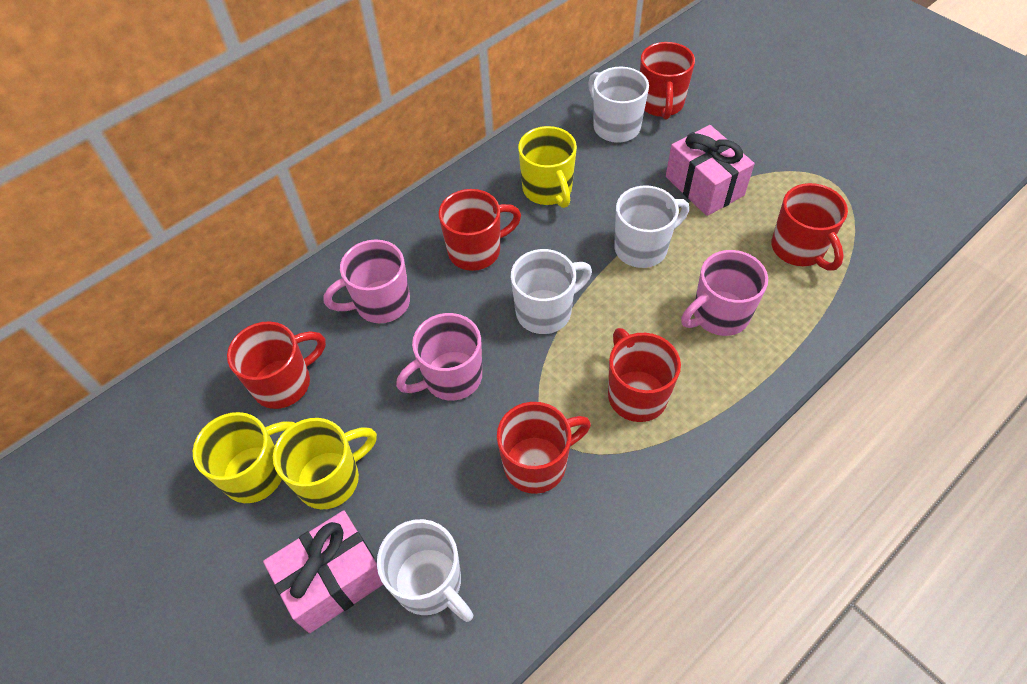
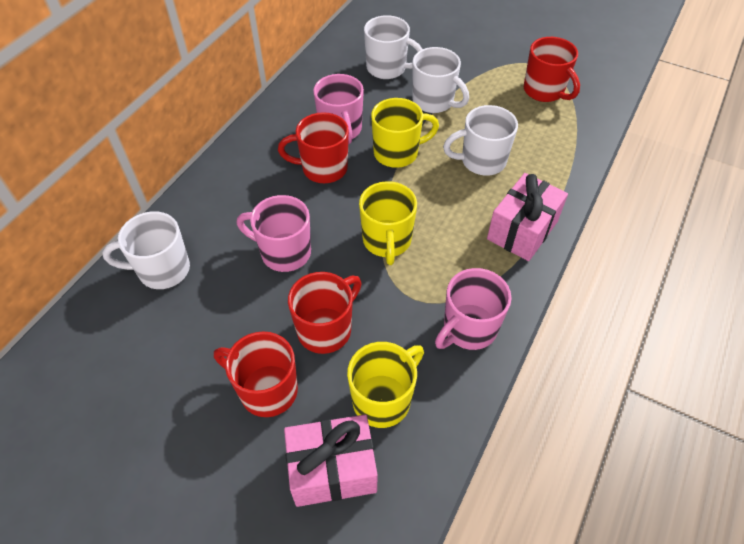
red mug: 6 -> 4

